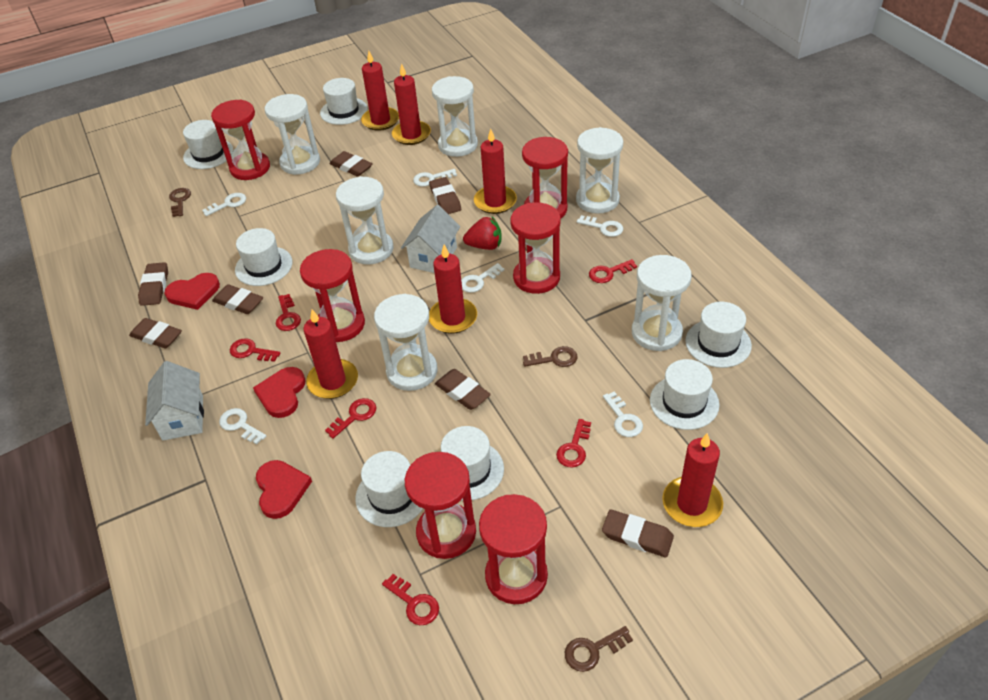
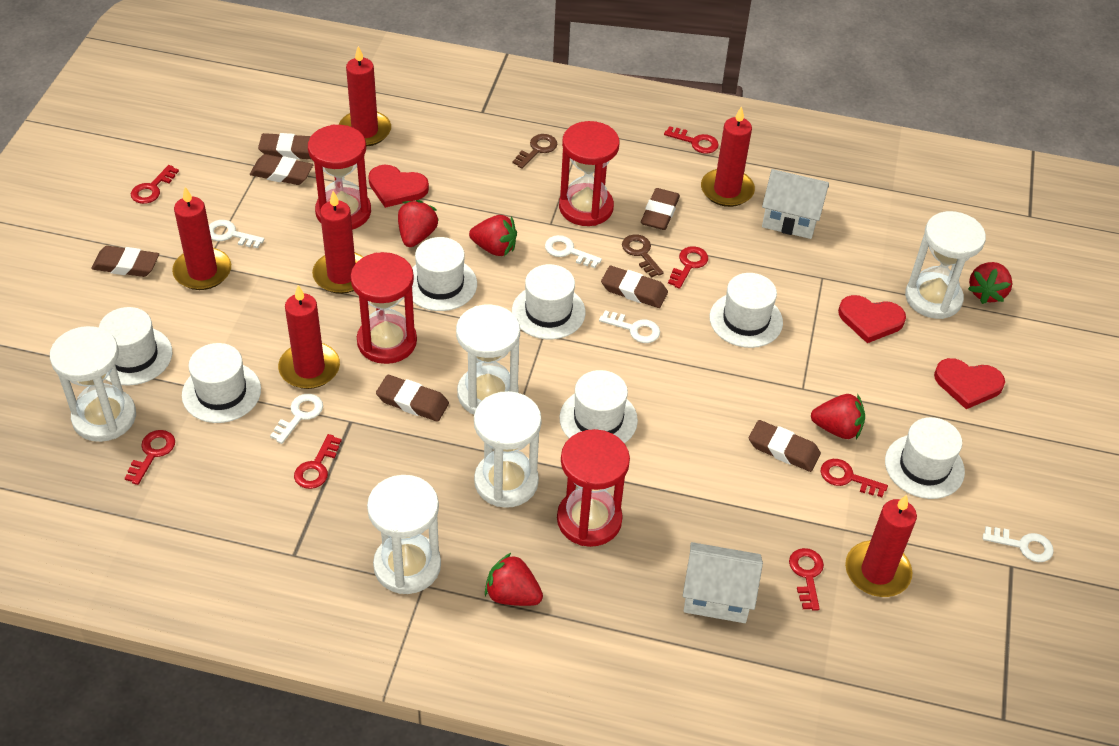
brown key: 3 -> 2
red hourglass: 6 -> 4
red key: 6 -> 7
red strawberry: 1 -> 5
white hourglass: 6 -> 5
white key: 6 -> 5

